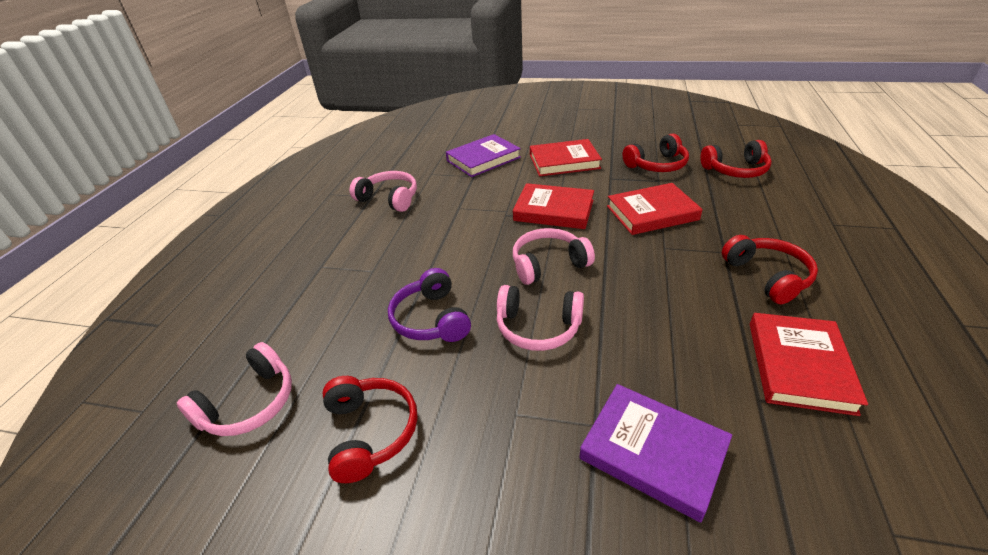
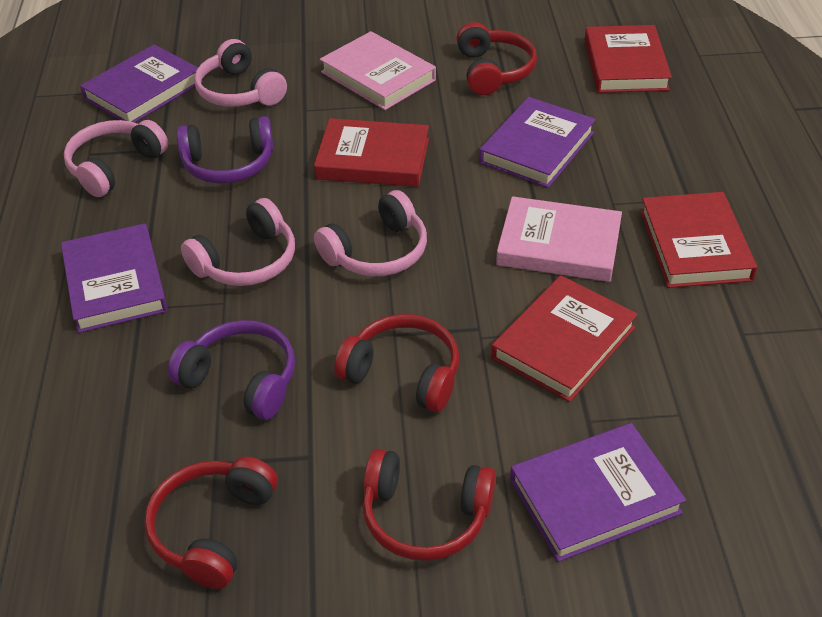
pink book: 0 -> 2
purple book: 2 -> 4
purple headphones: 1 -> 2

